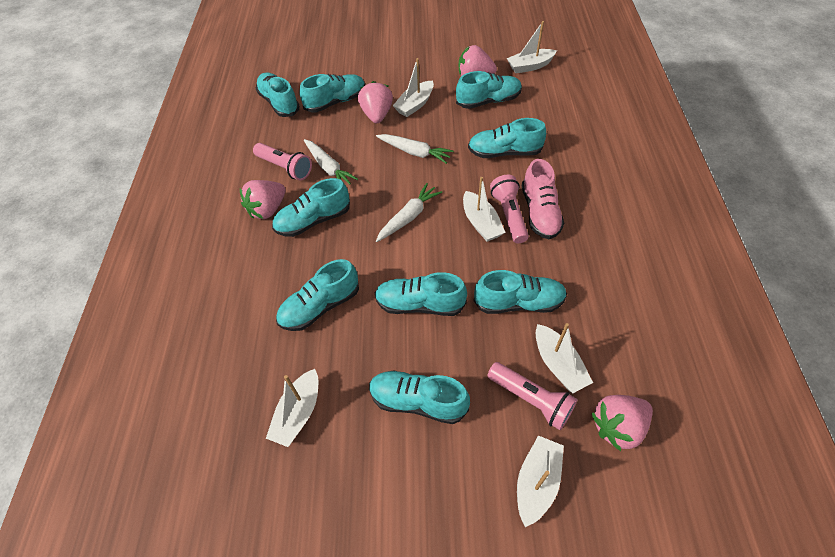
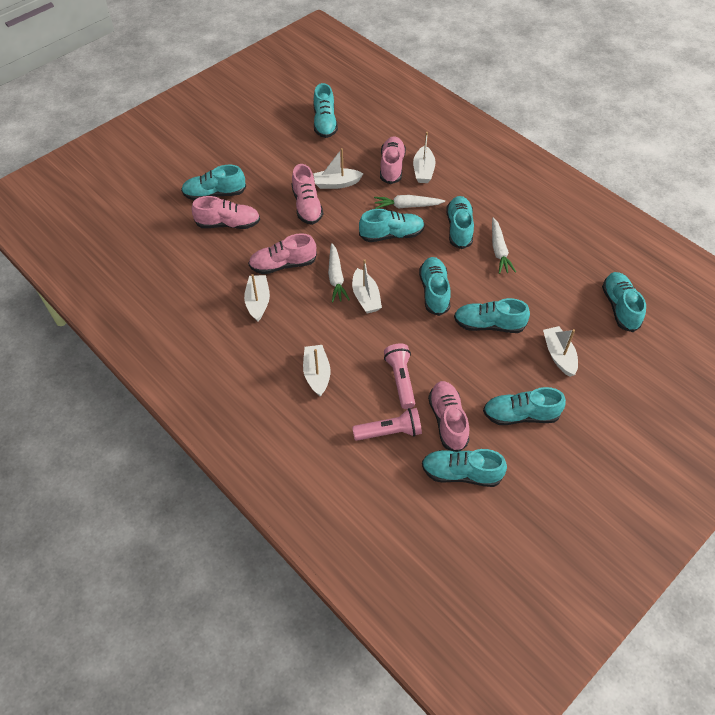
pink flashlight: 3 -> 2
pink shoe: 1 -> 5
pink strawberry: 4 -> 0

